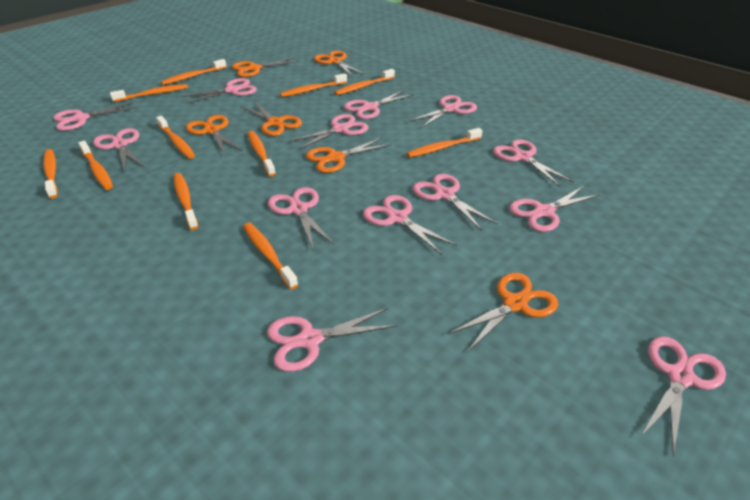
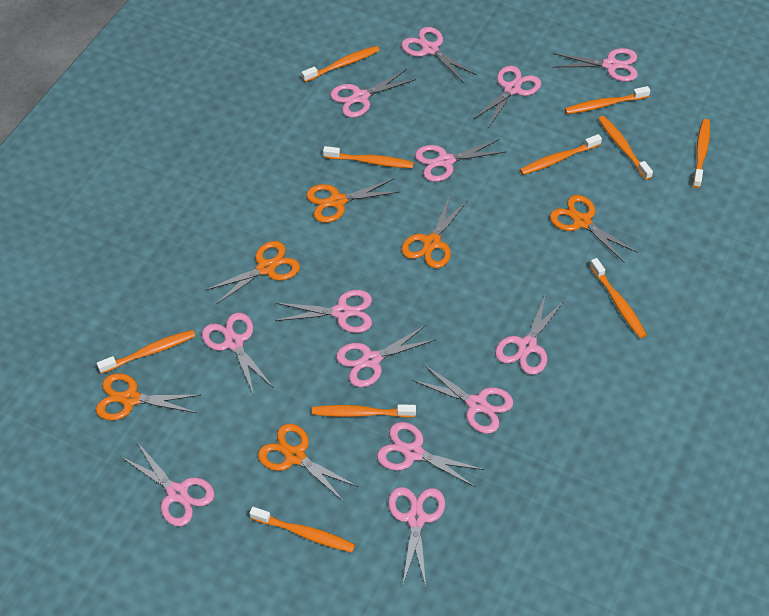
orange toothbrush: 11 -> 10

